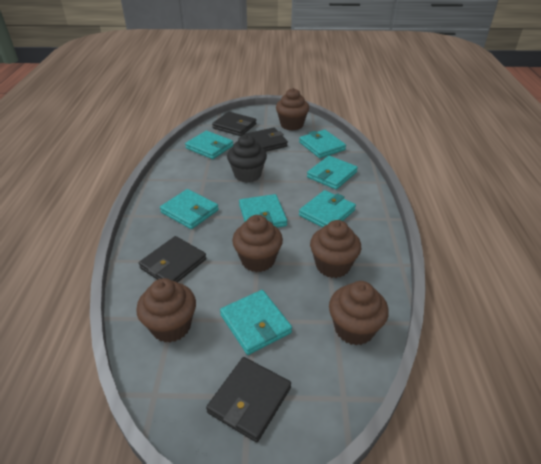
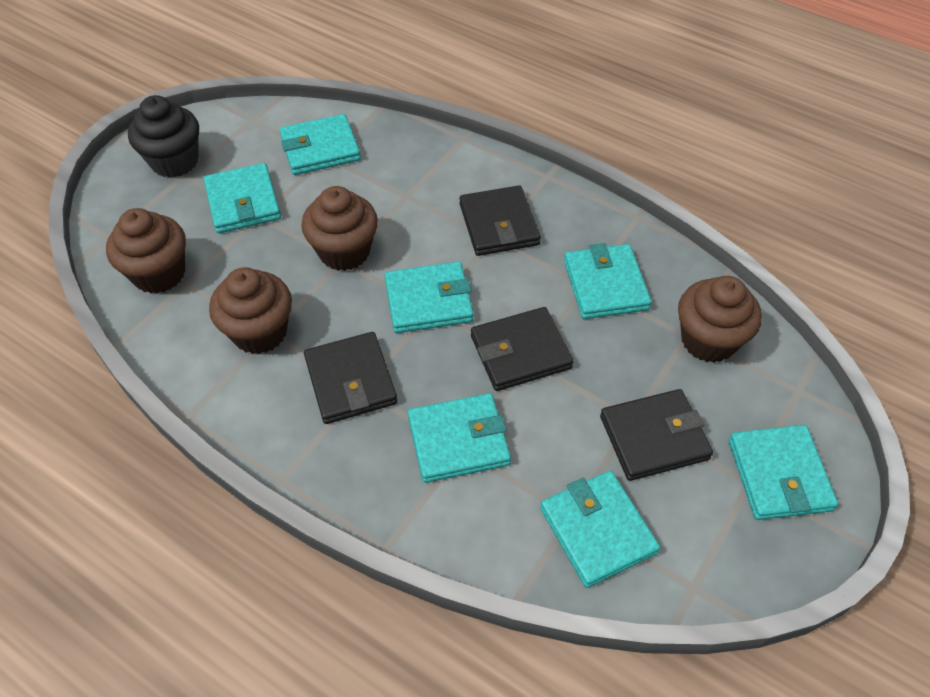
brown cupcake: 5 -> 4

